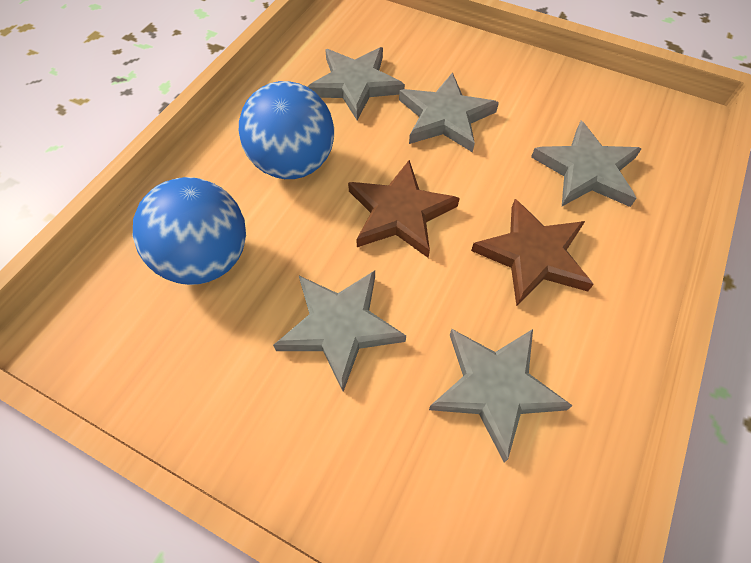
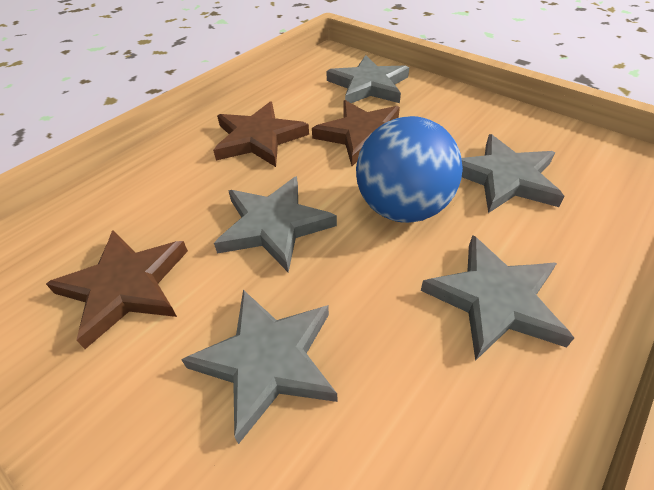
blue ball: 2 -> 1
brown star: 2 -> 3

